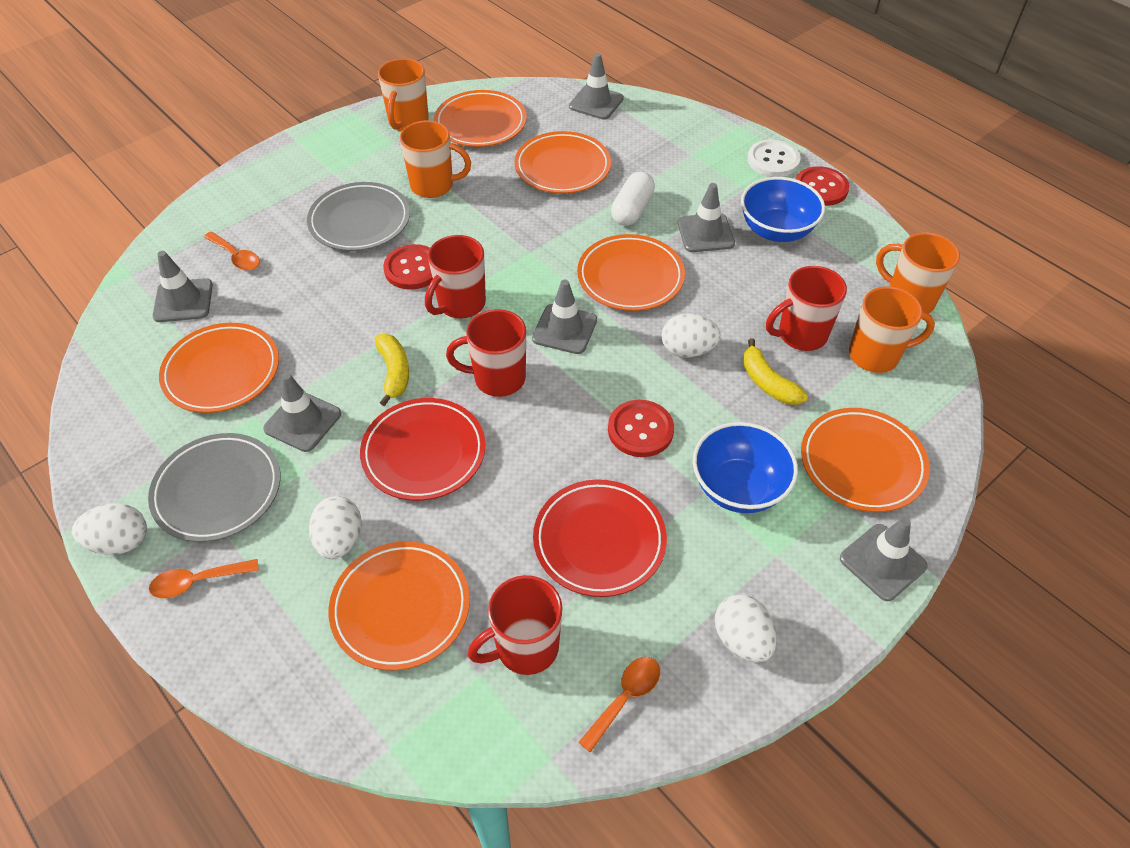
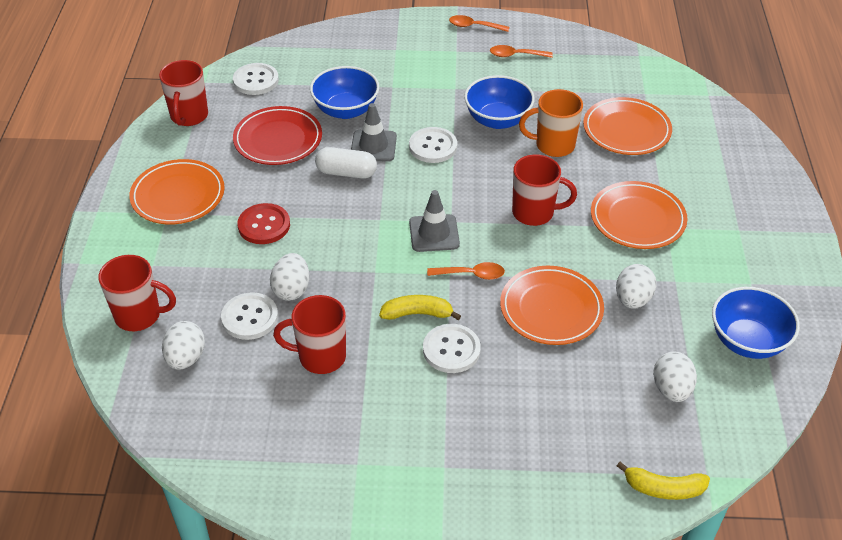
blue bowl: 2 -> 3
grey plate: 2 -> 0
grey traffic cone: 6 -> 2
orange mug: 4 -> 1
orange plate: 6 -> 4
red button: 3 -> 1
red plate: 2 -> 1
white button: 1 -> 4

